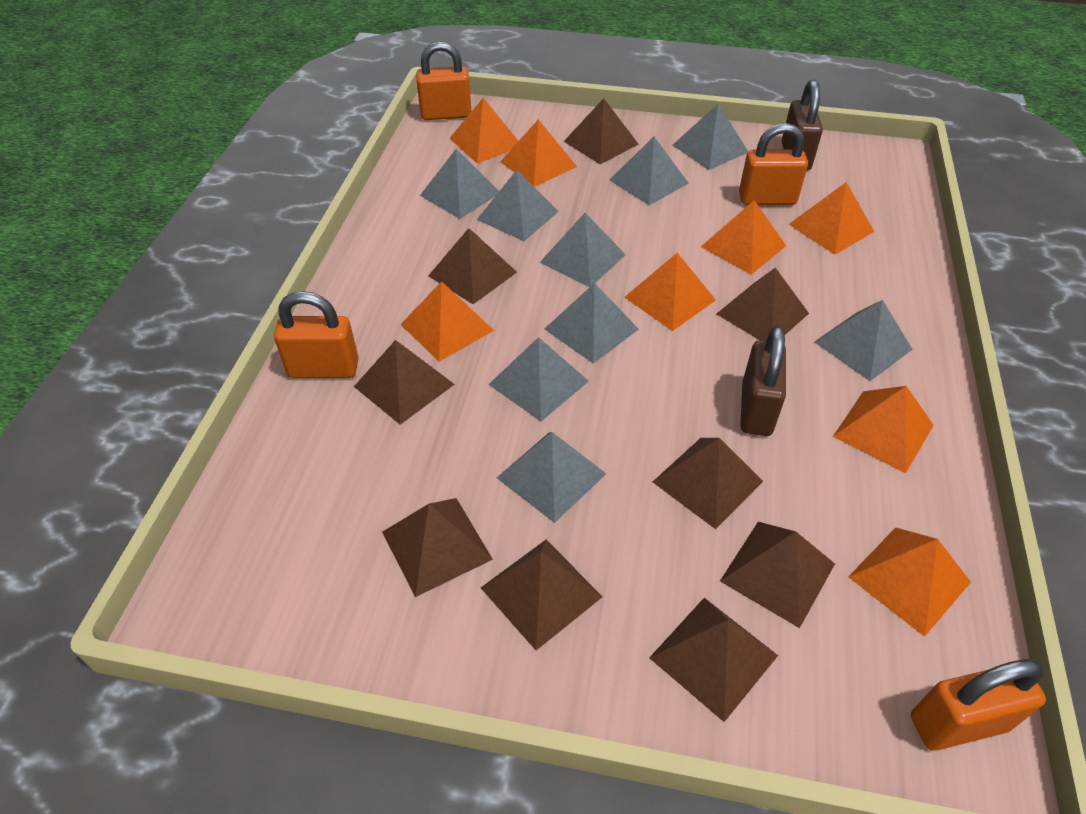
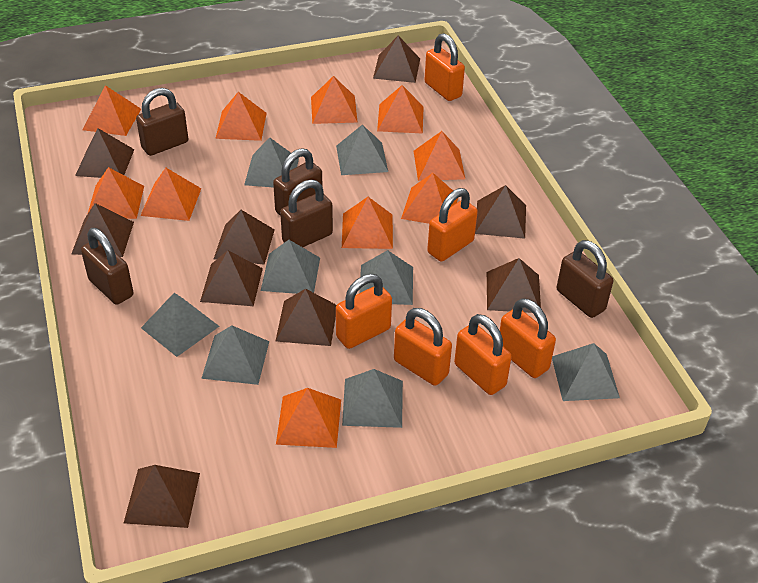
brown padlock: 2 -> 5
grey pyramid: 9 -> 8
orange padlock: 4 -> 6
orange pyramid: 8 -> 10

